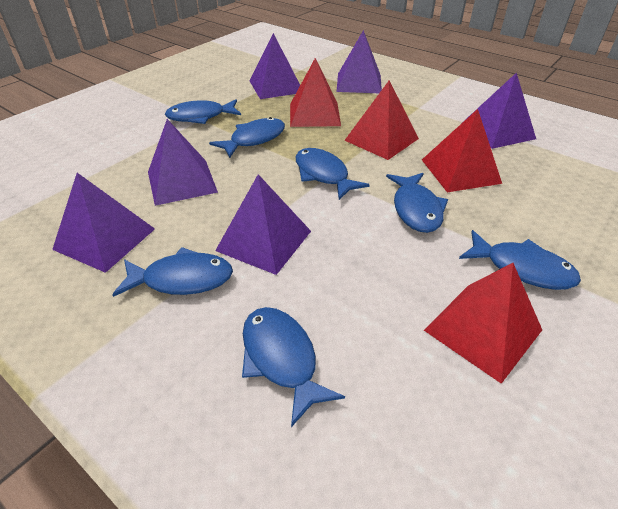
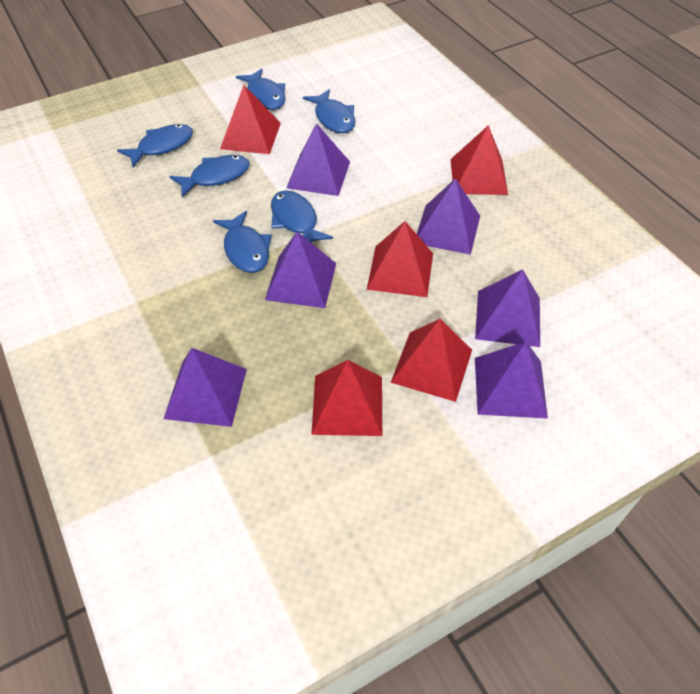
blue fish: 7 -> 6
red pyramid: 4 -> 5

